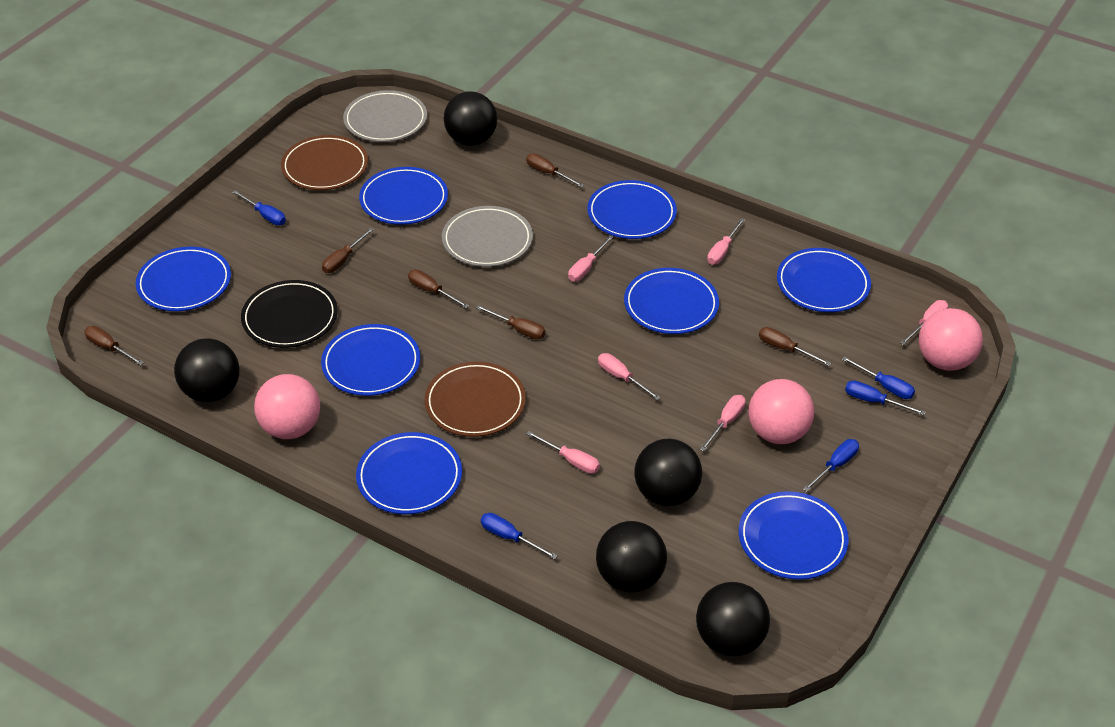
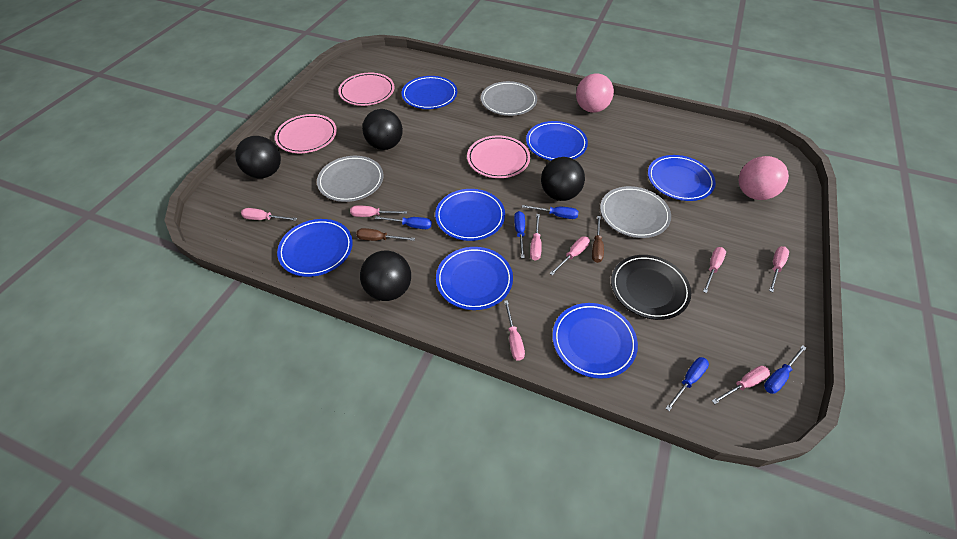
black ball: 5 -> 4
blue plate: 8 -> 7
brown plate: 2 -> 0
brown screwdriver: 6 -> 2
grey plate: 2 -> 3
pink ball: 3 -> 2
pink plate: 0 -> 3
pink screwdriver: 6 -> 8

